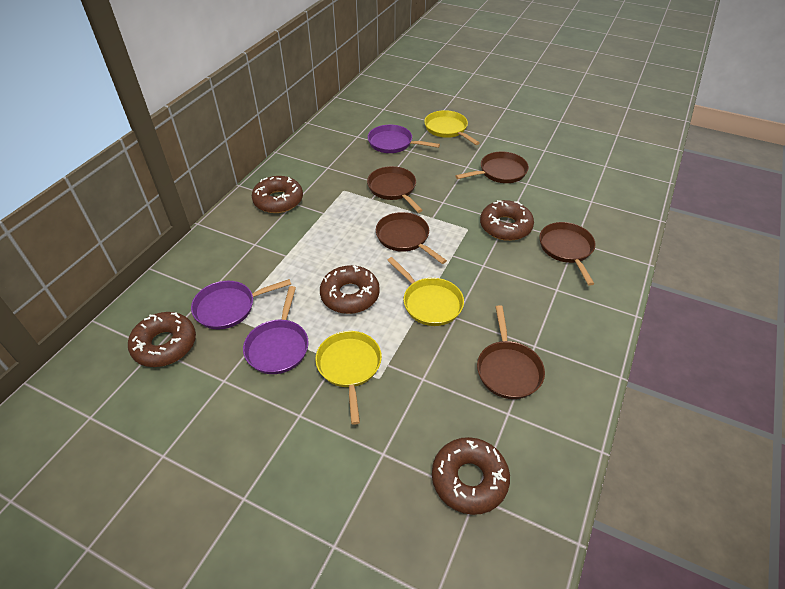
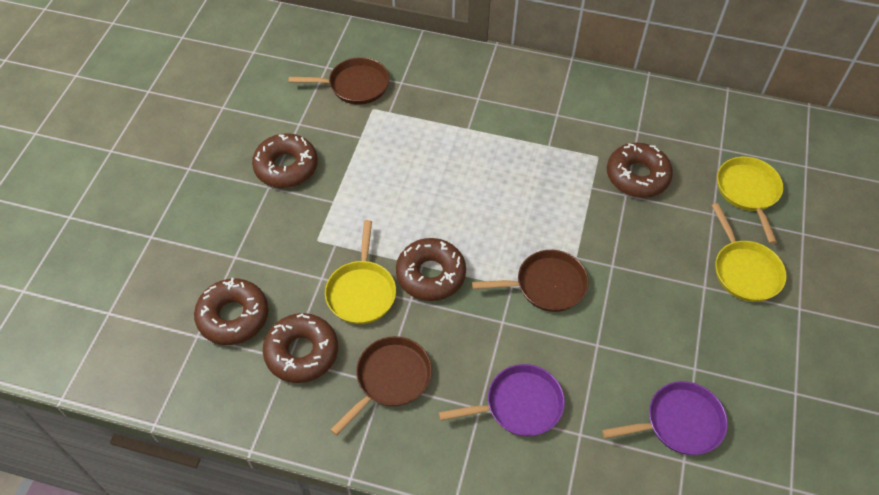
brown pan: 5 -> 3
purple pan: 3 -> 2

